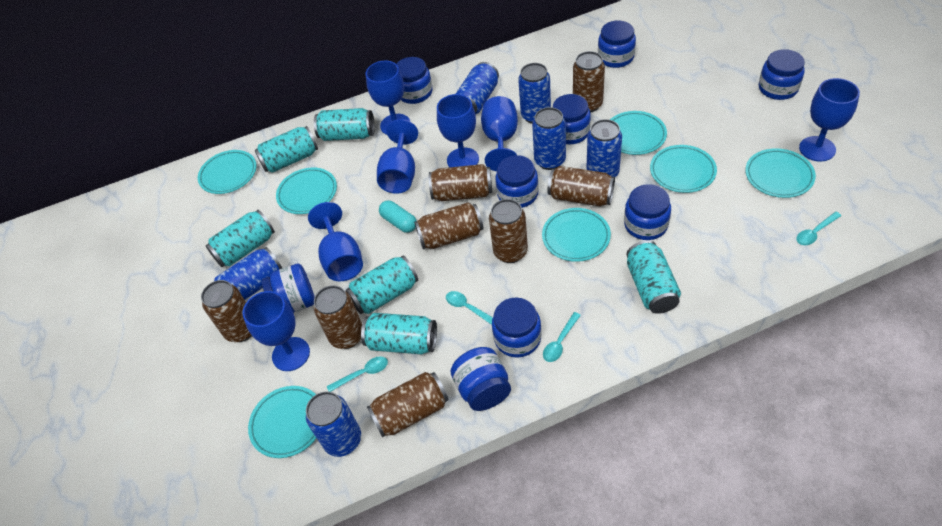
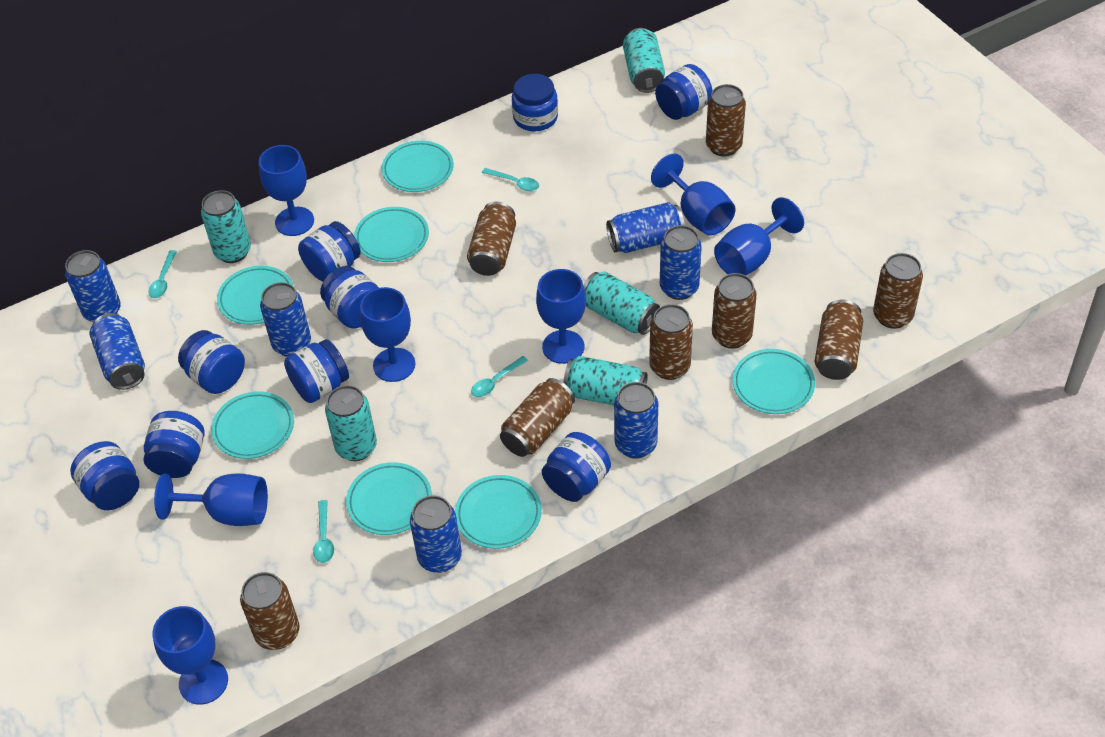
blue can: 6 -> 7
turquoise can: 6 -> 5
turquoise capsule: 1 -> 0

